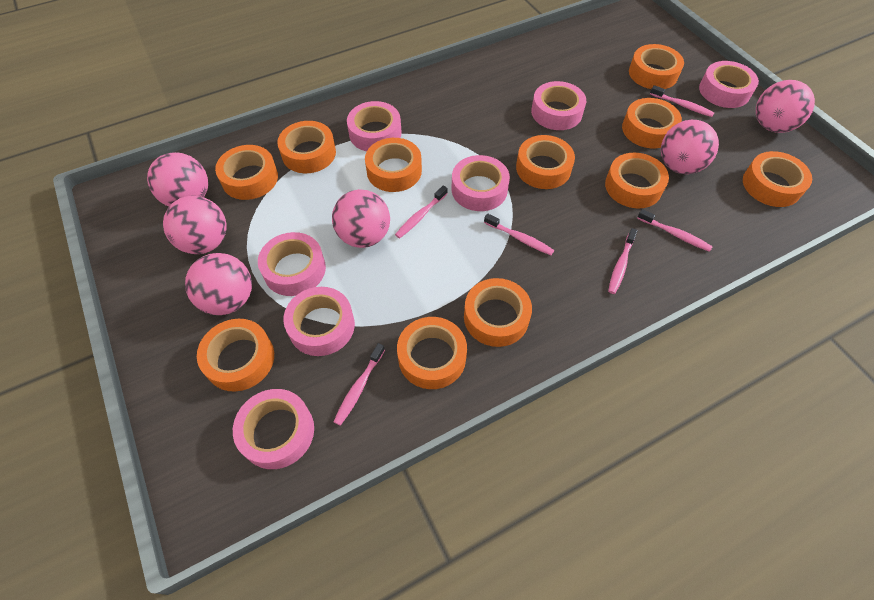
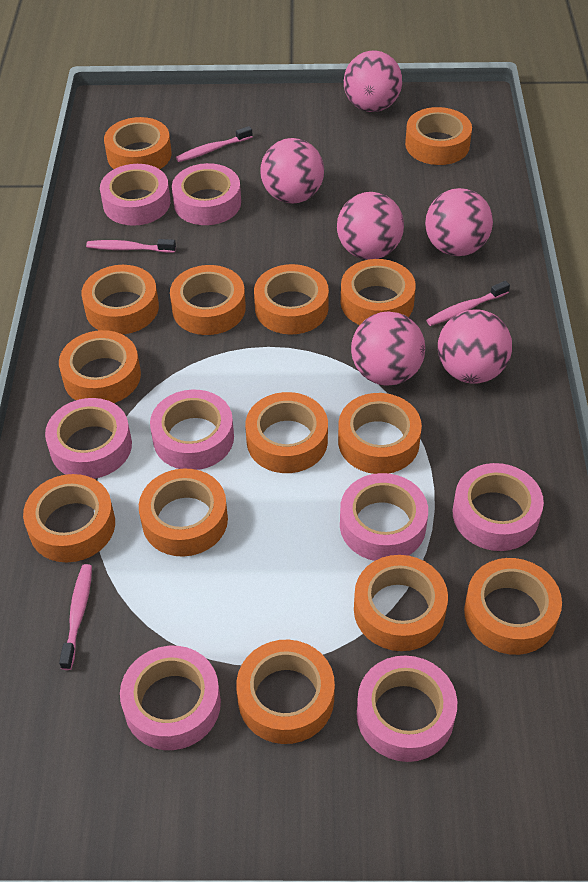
orange tape: 11 -> 14
pink tape: 7 -> 8
pink toothbrush: 6 -> 4

